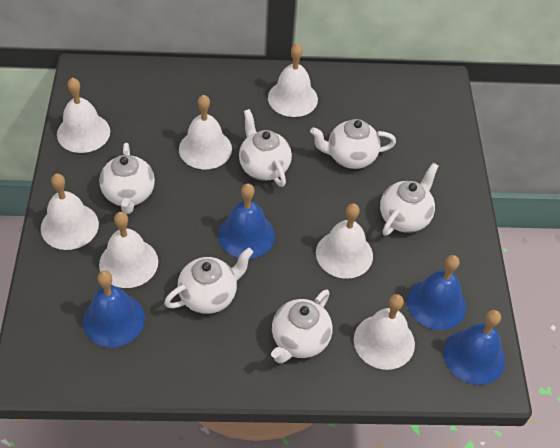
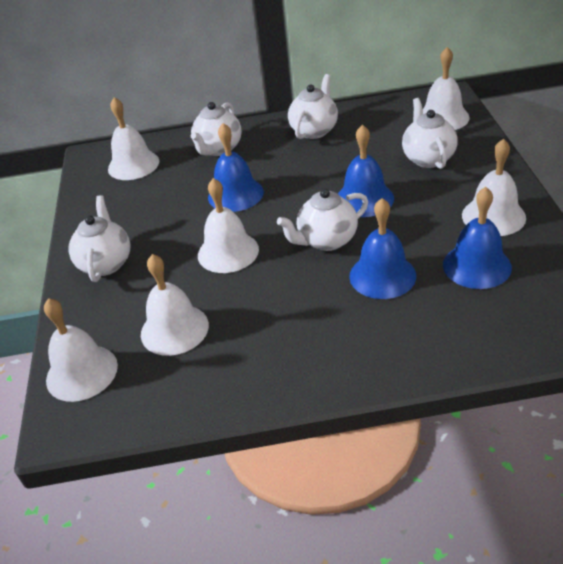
white bell: 7 -> 6
white teapot: 6 -> 5

